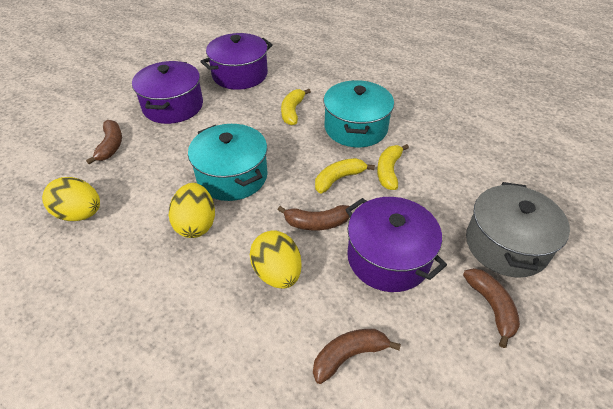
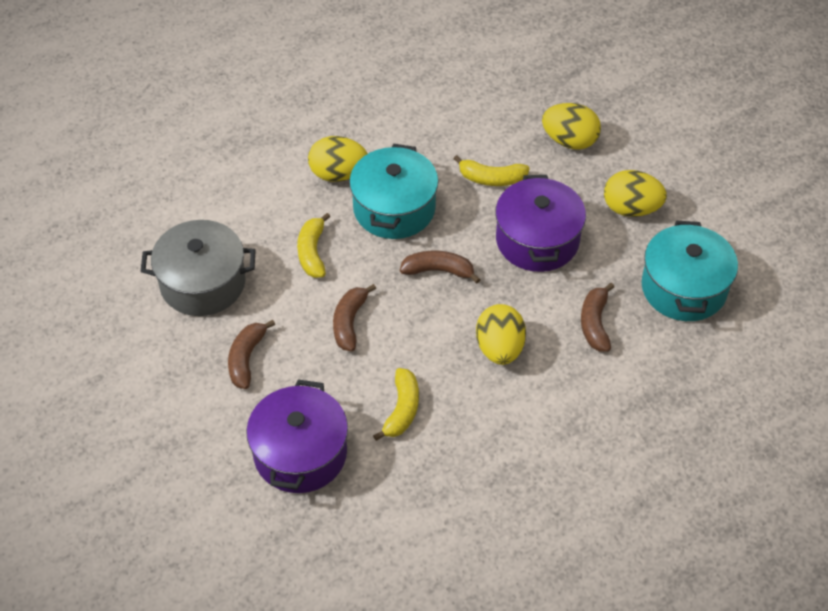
purple pot: 3 -> 2
yellow egg: 3 -> 4

